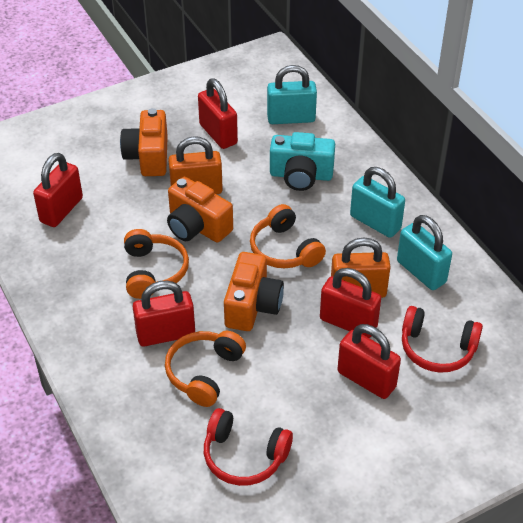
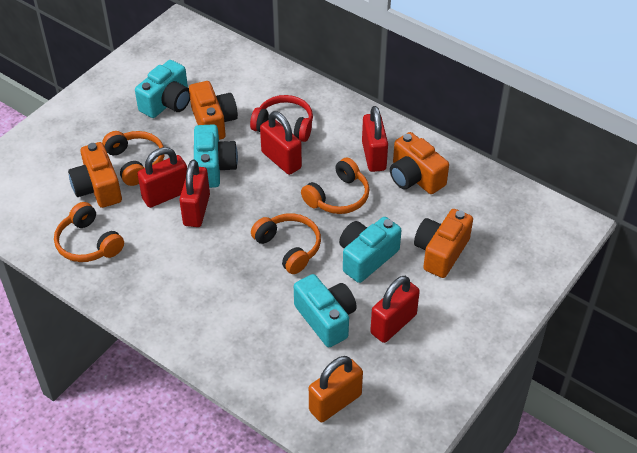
orange camera: 3 -> 4
orange headphones: 3 -> 4
orange padlock: 2 -> 1
red headphones: 2 -> 1
turquoise camera: 1 -> 4
turquoise padlock: 3 -> 0

